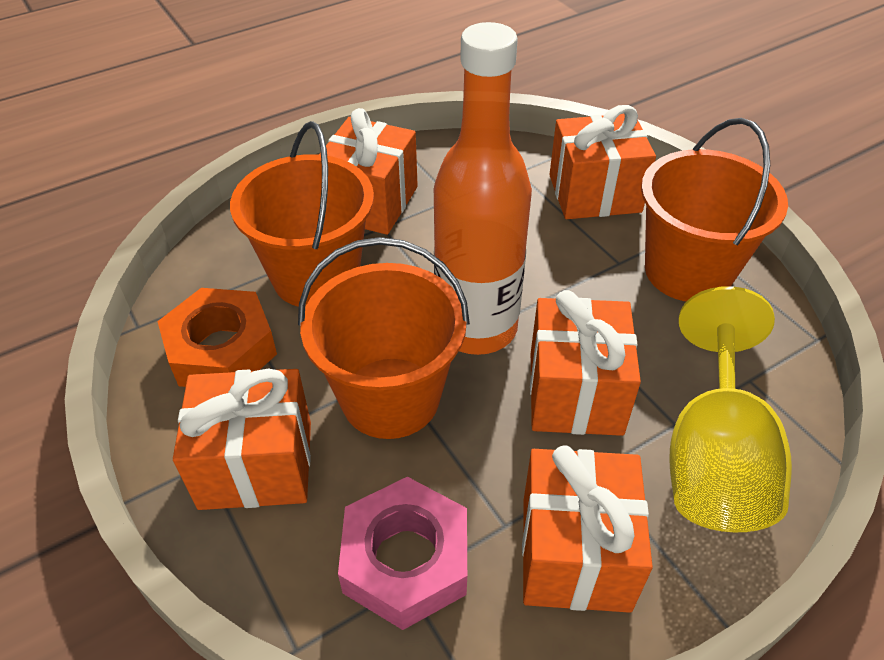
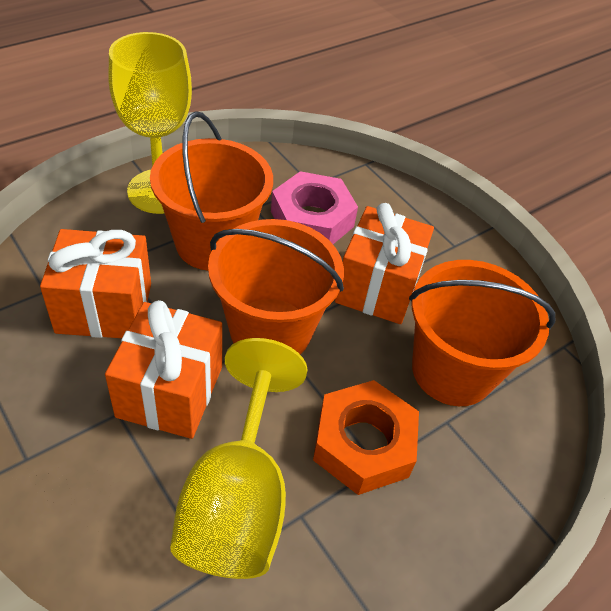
orange bottle: 1 -> 0
orange gift: 5 -> 3
yellow goblet: 1 -> 2

